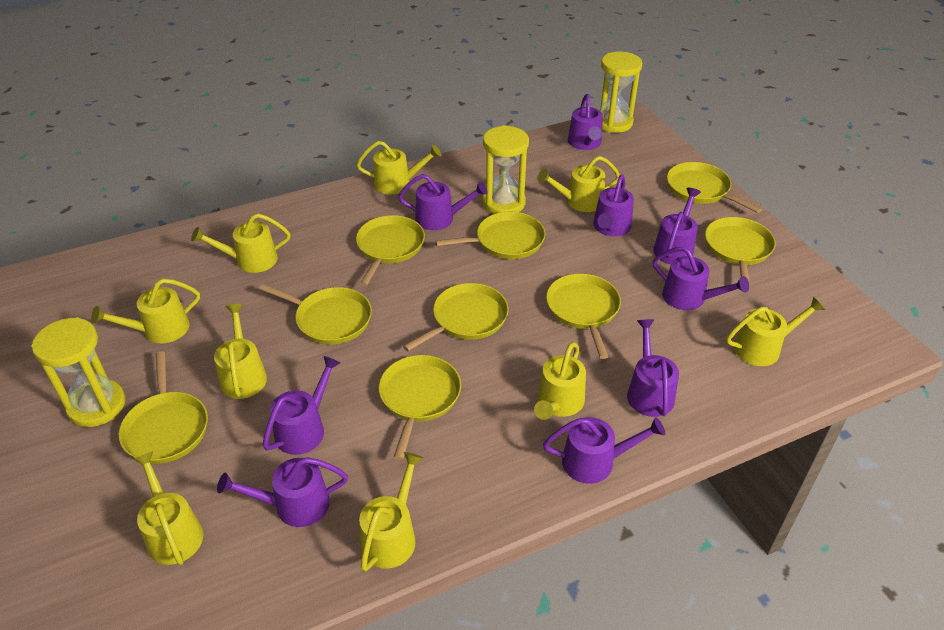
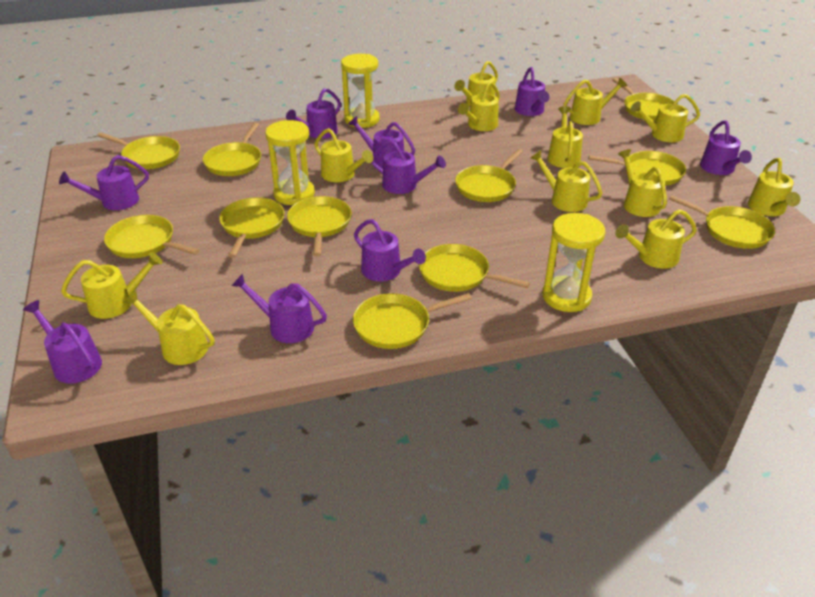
yellow pan: 9 -> 11
yellow watering can: 9 -> 12

